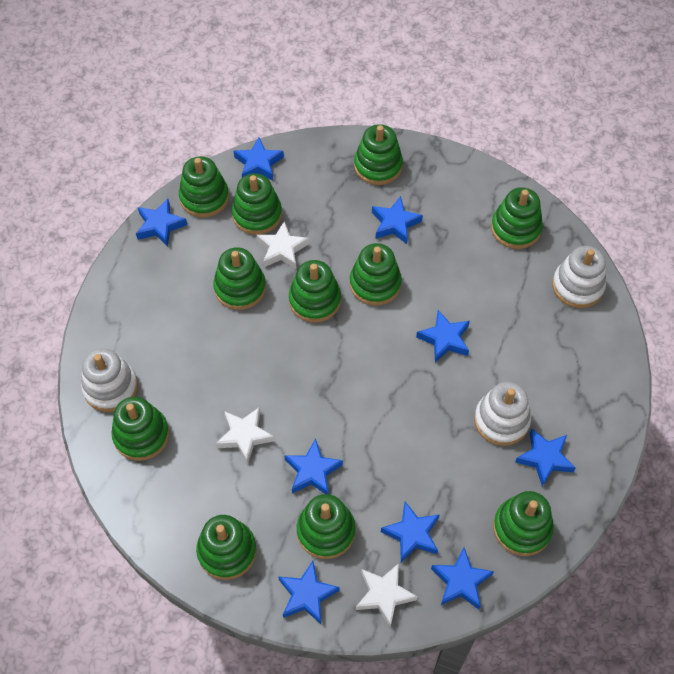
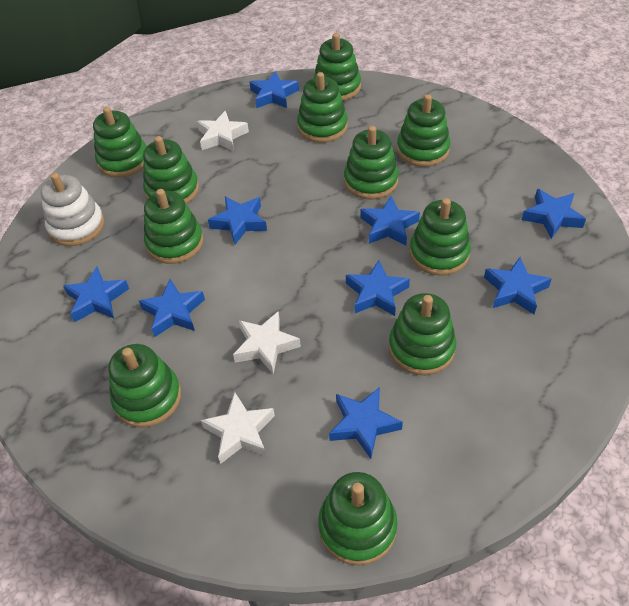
white stacking toy: 3 -> 1

